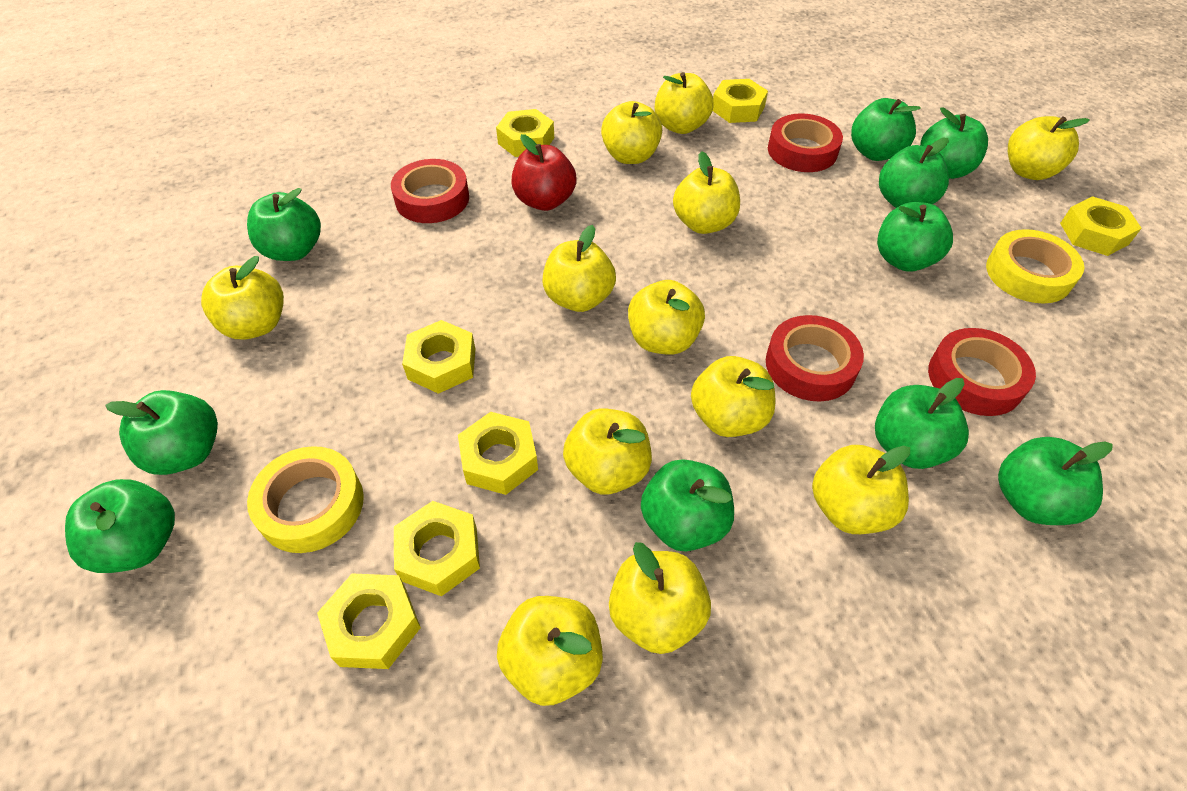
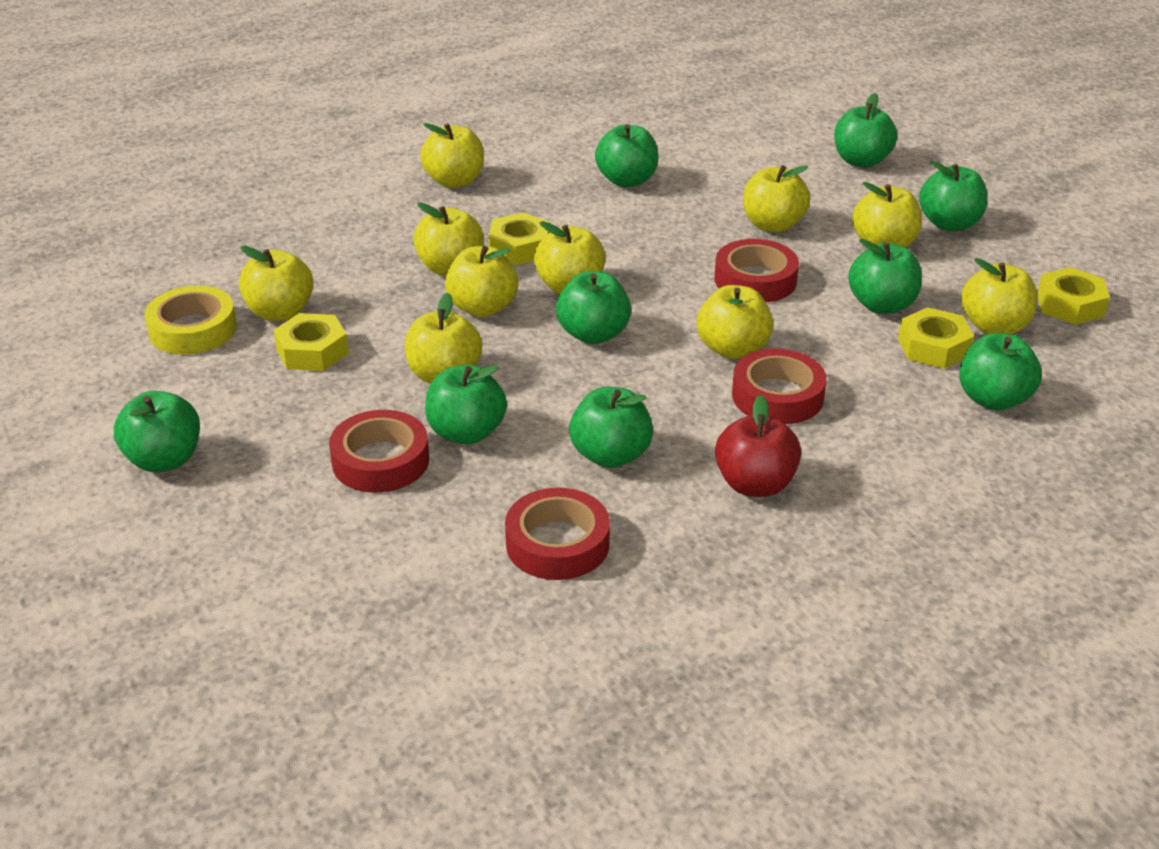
green apple: 10 -> 9
yellow apple: 12 -> 10
yellow nut: 7 -> 4
yellow tape: 2 -> 1

